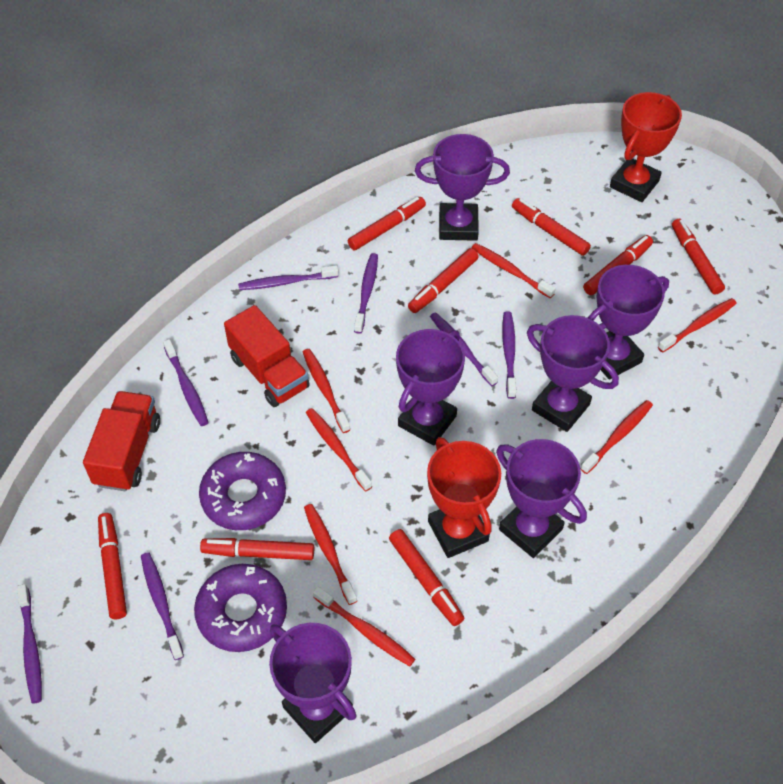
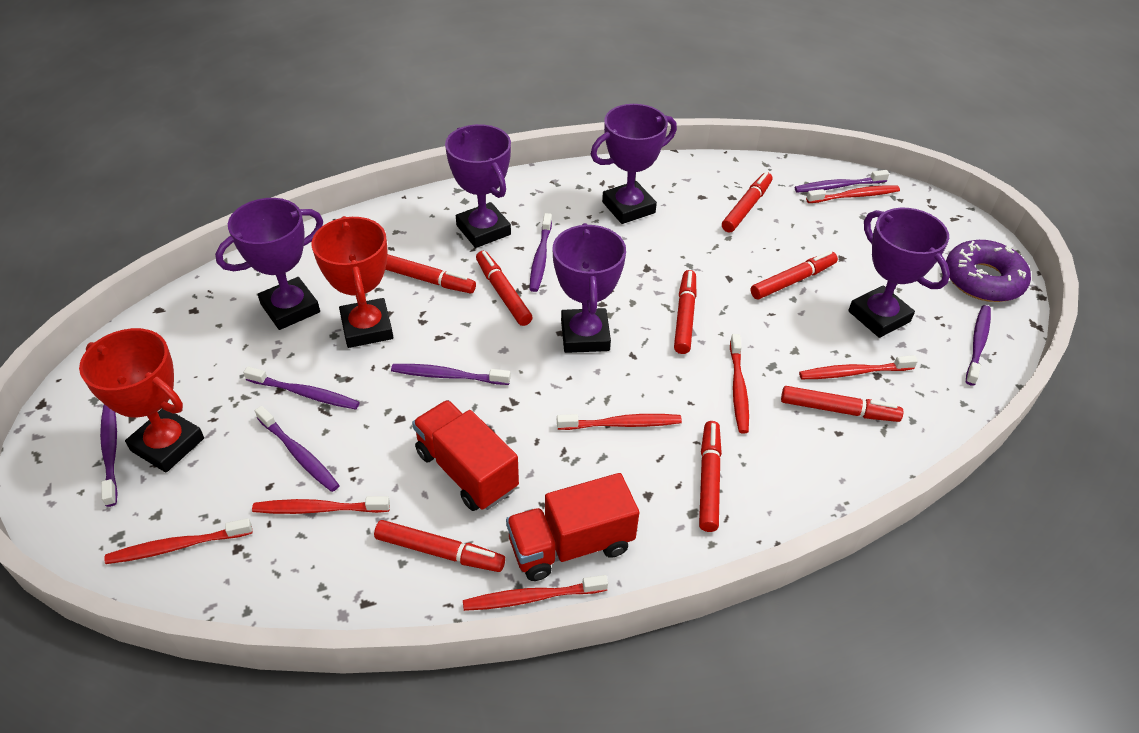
purple donut: 2 -> 1
purple trophy: 6 -> 5

